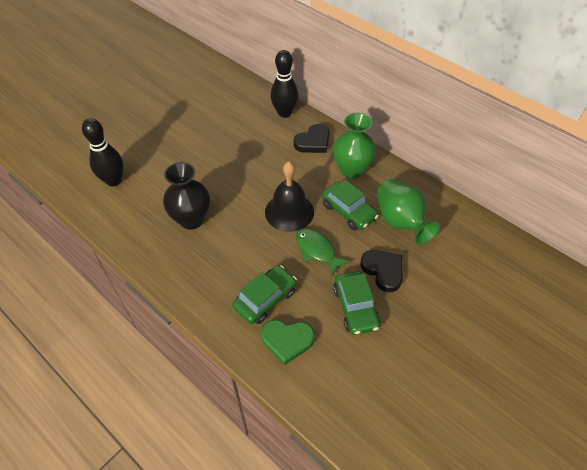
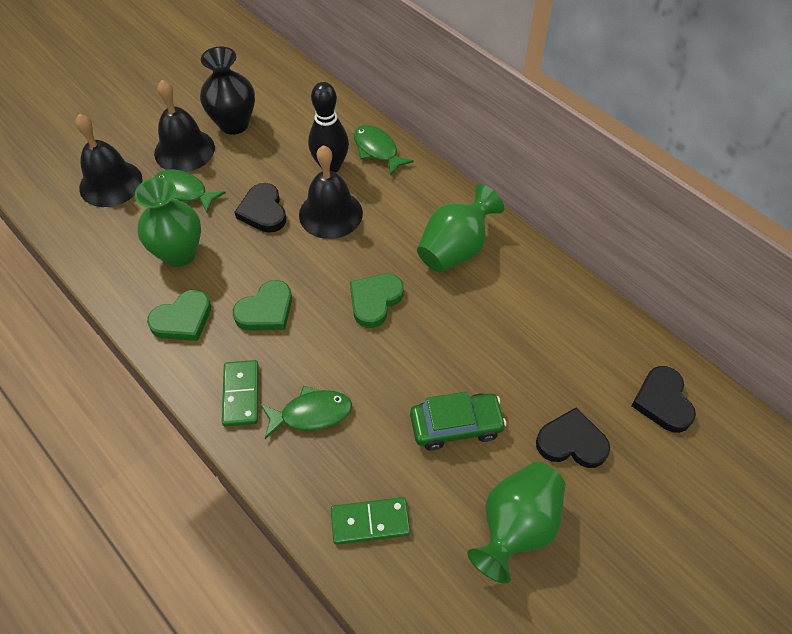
black bell: 1 -> 3
black bowling pin: 2 -> 1
black heart: 2 -> 3
green car: 3 -> 1
green domino: 0 -> 2
green fish: 1 -> 3
green heart: 1 -> 3
green vase: 2 -> 3

